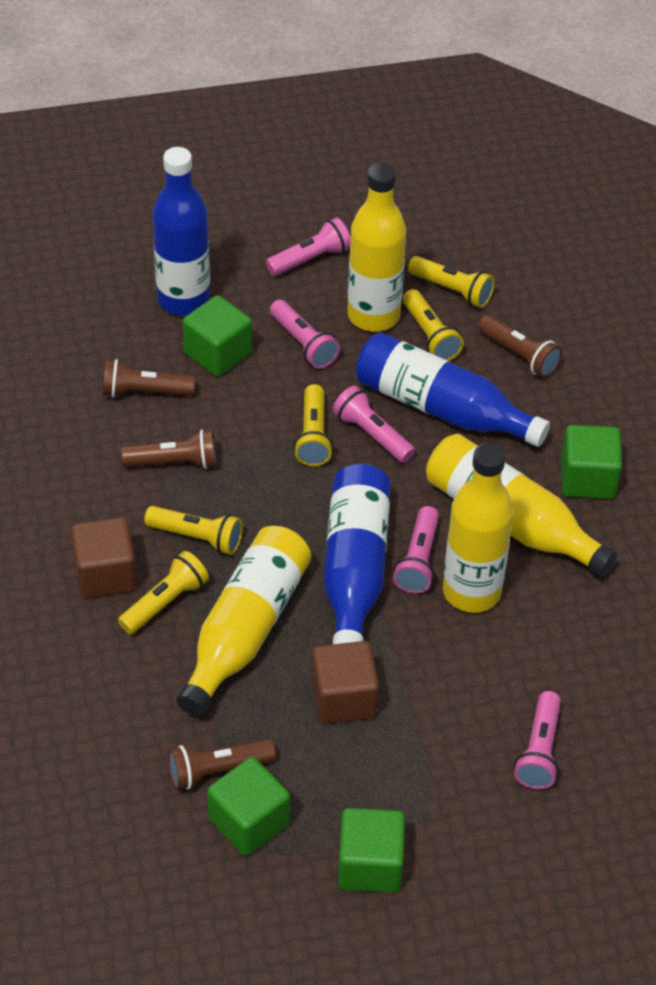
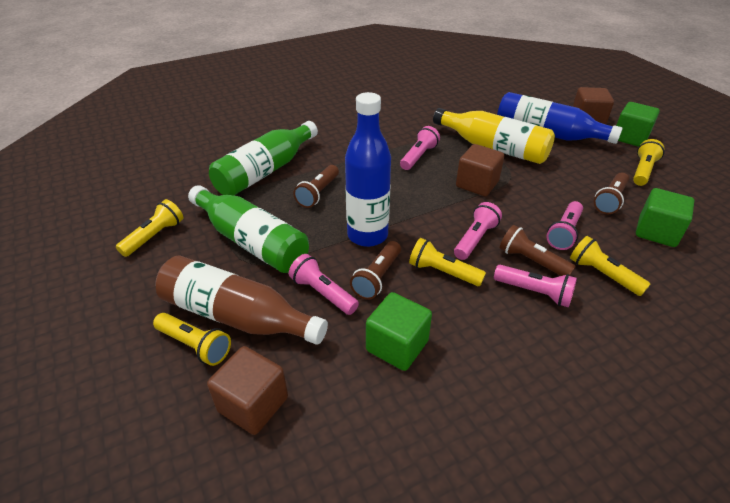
blue bottle: 3 -> 2
brown bottle: 0 -> 1
brown cube: 2 -> 3
green bottle: 0 -> 2
green cube: 4 -> 3
yellow bottle: 4 -> 1

